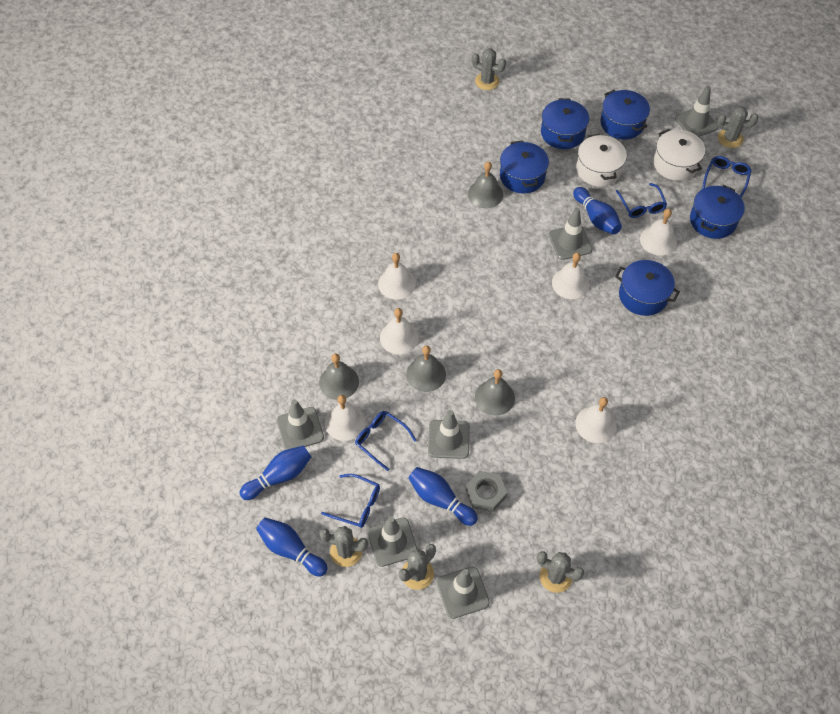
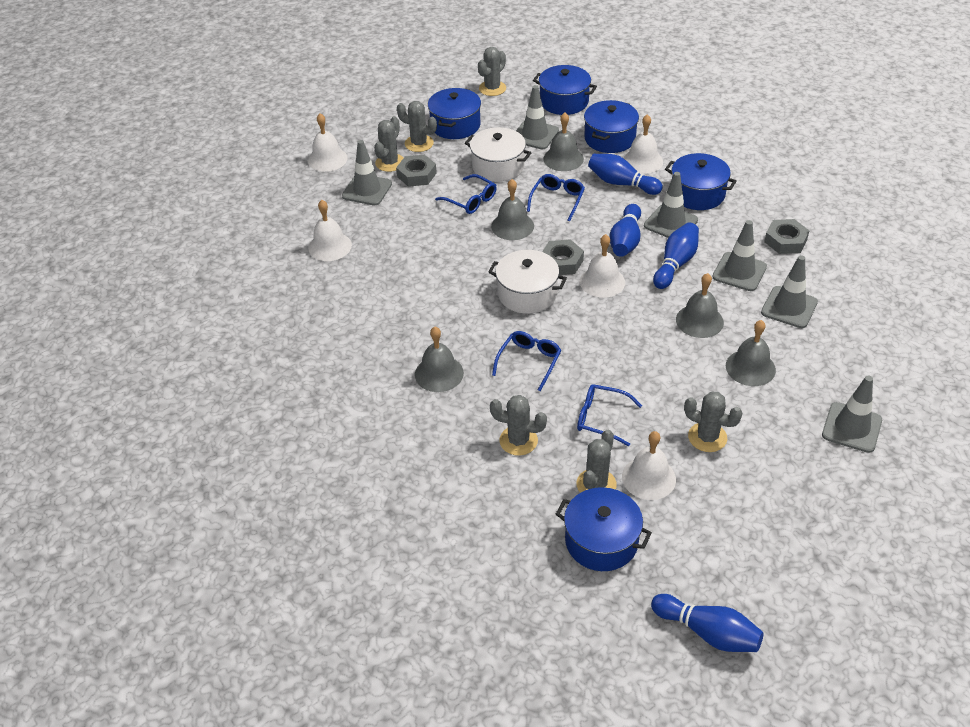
grey bell: 4 -> 5
grey cactus: 5 -> 6
grey nut: 1 -> 3
white bell: 6 -> 5

